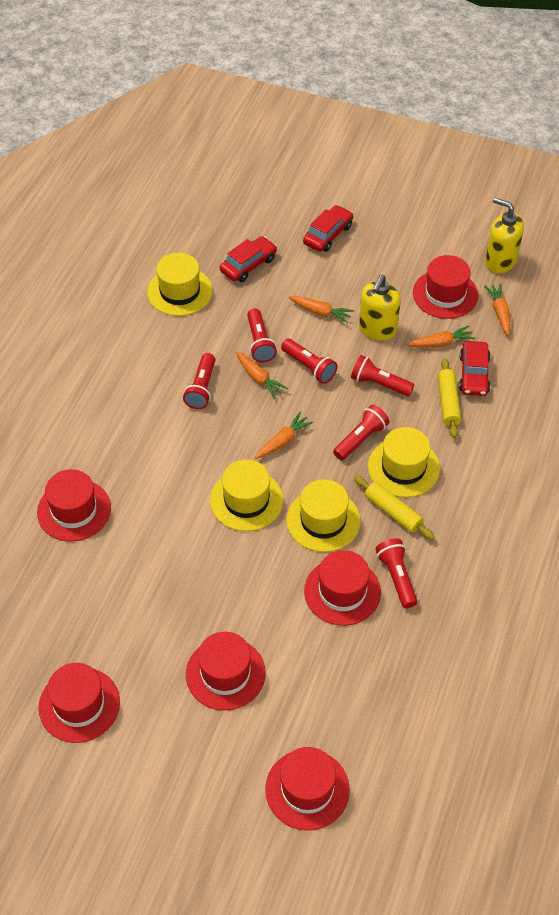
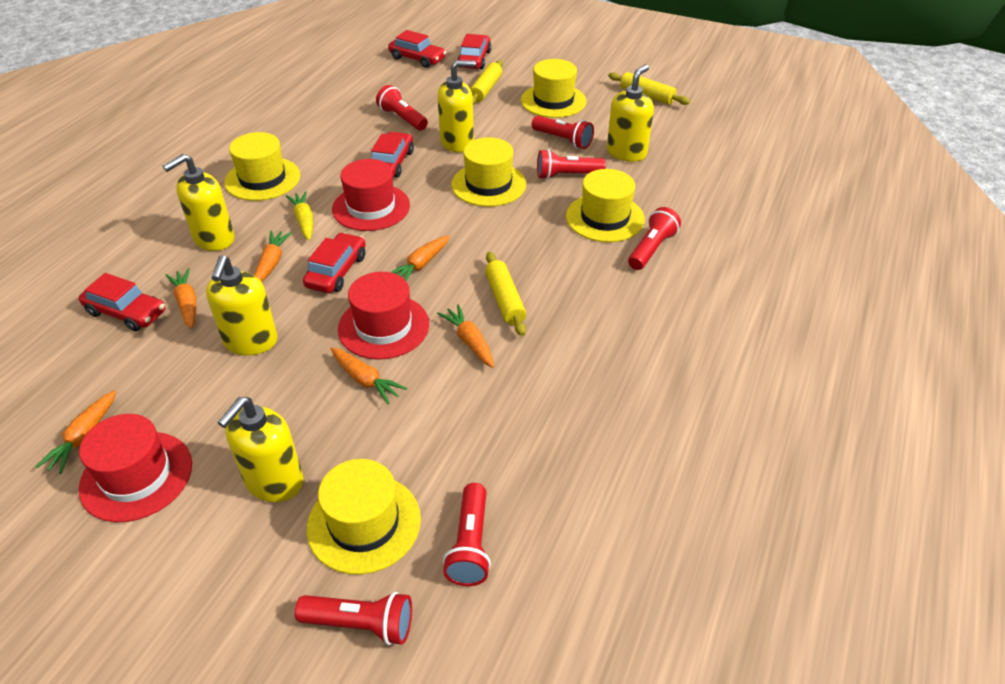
orange carrot: 5 -> 6
red car: 3 -> 5
red hat: 6 -> 3
yellow carrot: 0 -> 1
yellow hat: 4 -> 5
yellow rolling pin: 2 -> 3
yellow soap dispenser: 2 -> 5

